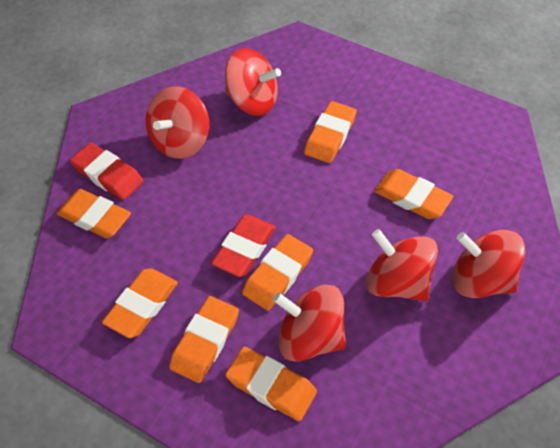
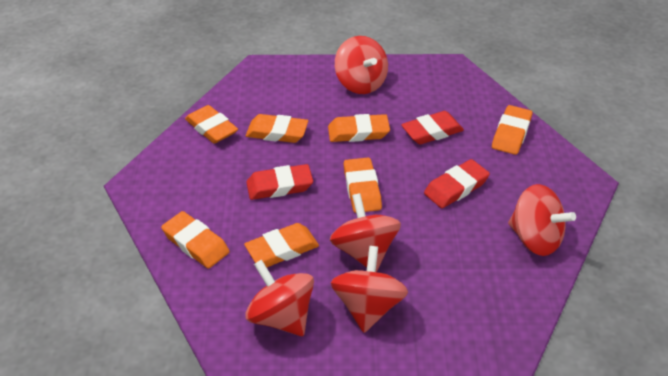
red eraser: 2 -> 3

